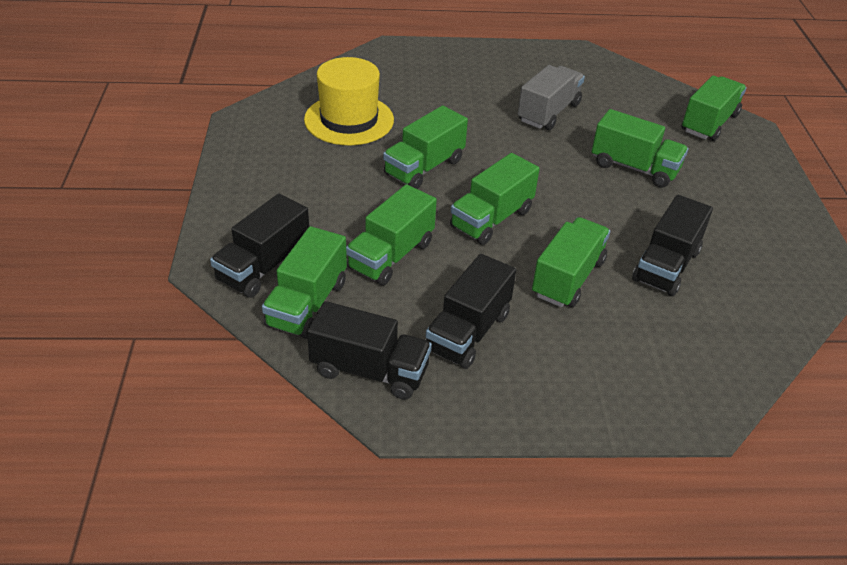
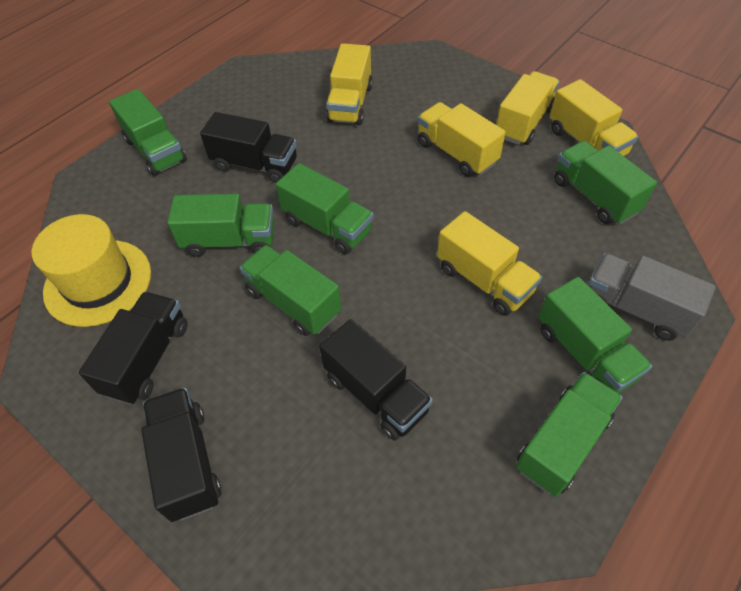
yellow truck: 0 -> 5

